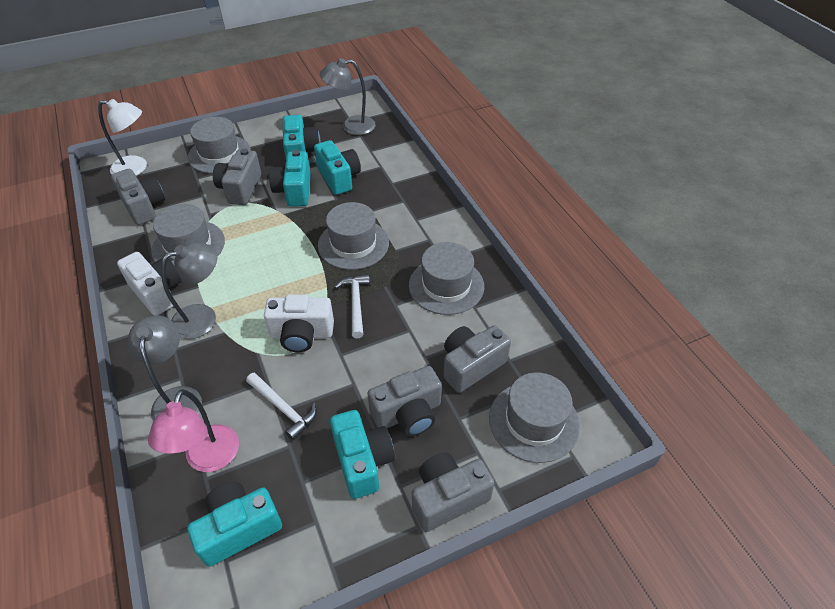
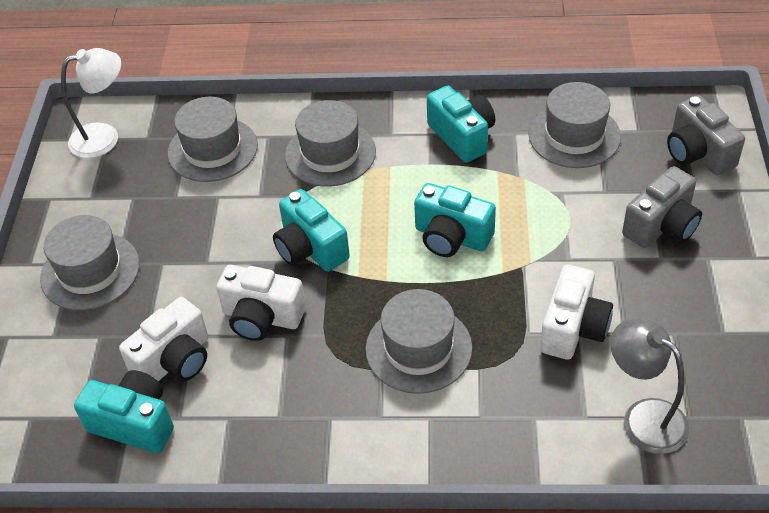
grey camera: 5 -> 2
grey lamp: 3 -> 1
pink lamp: 1 -> 0
turquoise camera: 5 -> 4
white camera: 2 -> 3
white hammer: 2 -> 0

